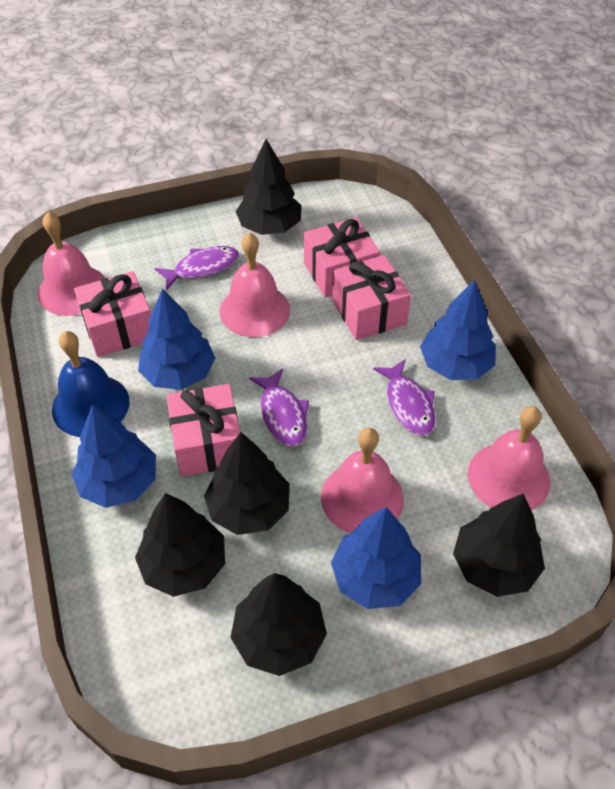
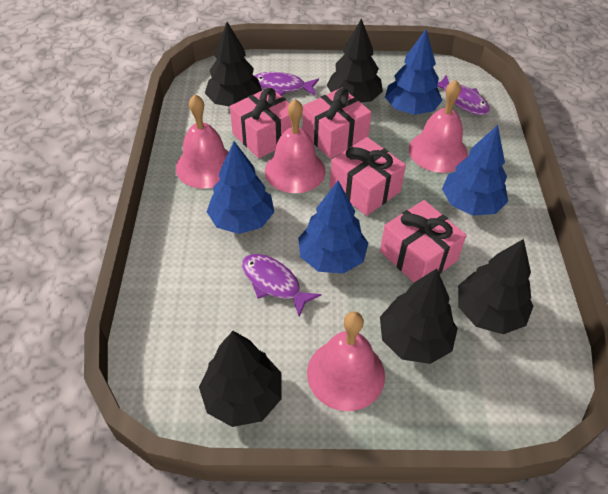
blue bell: 1 -> 0

